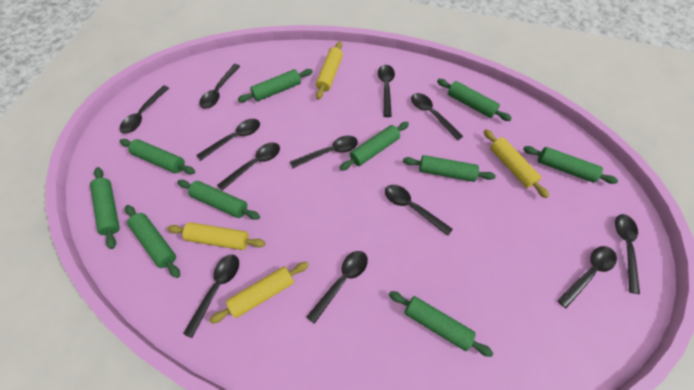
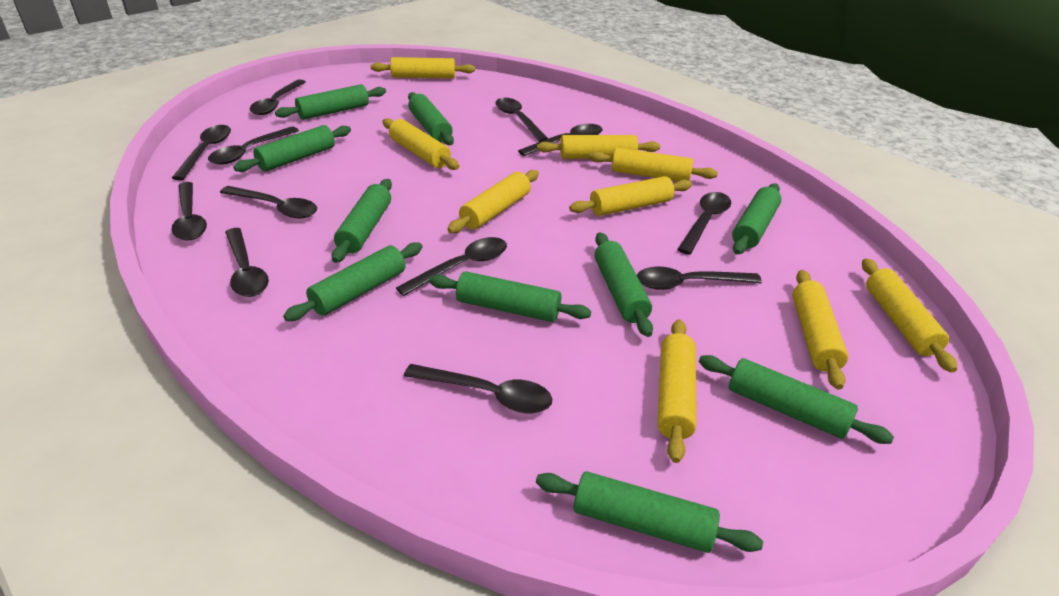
yellow rolling pin: 4 -> 9

